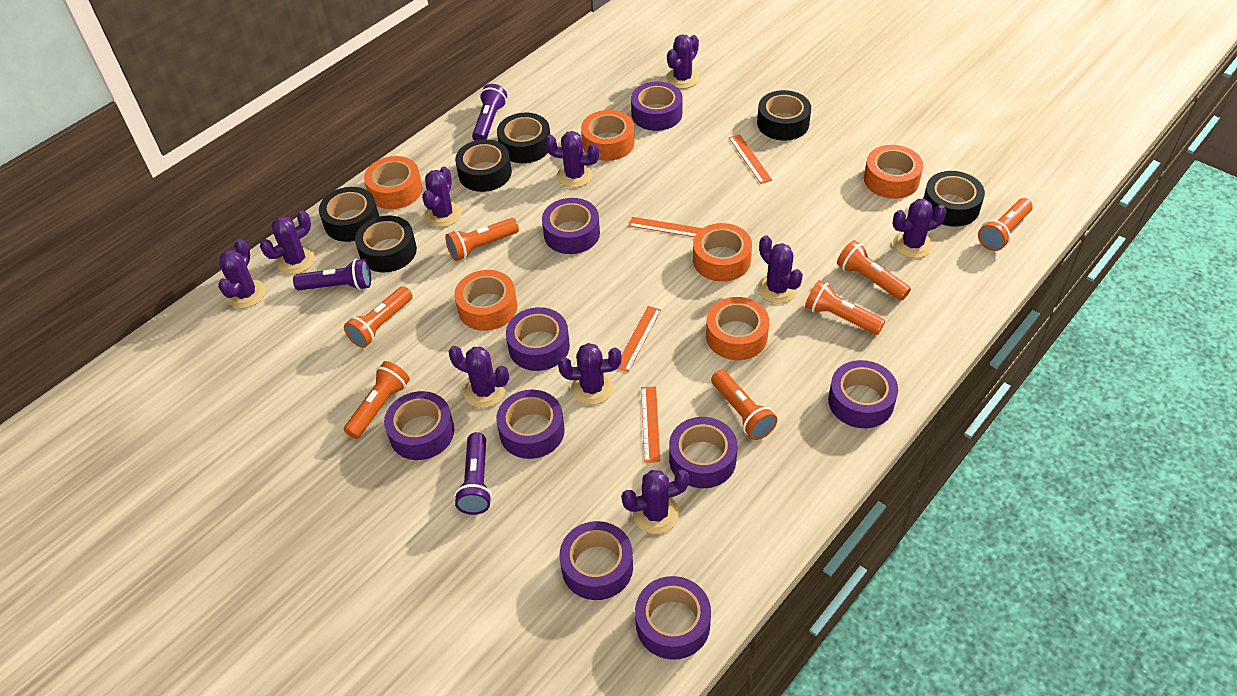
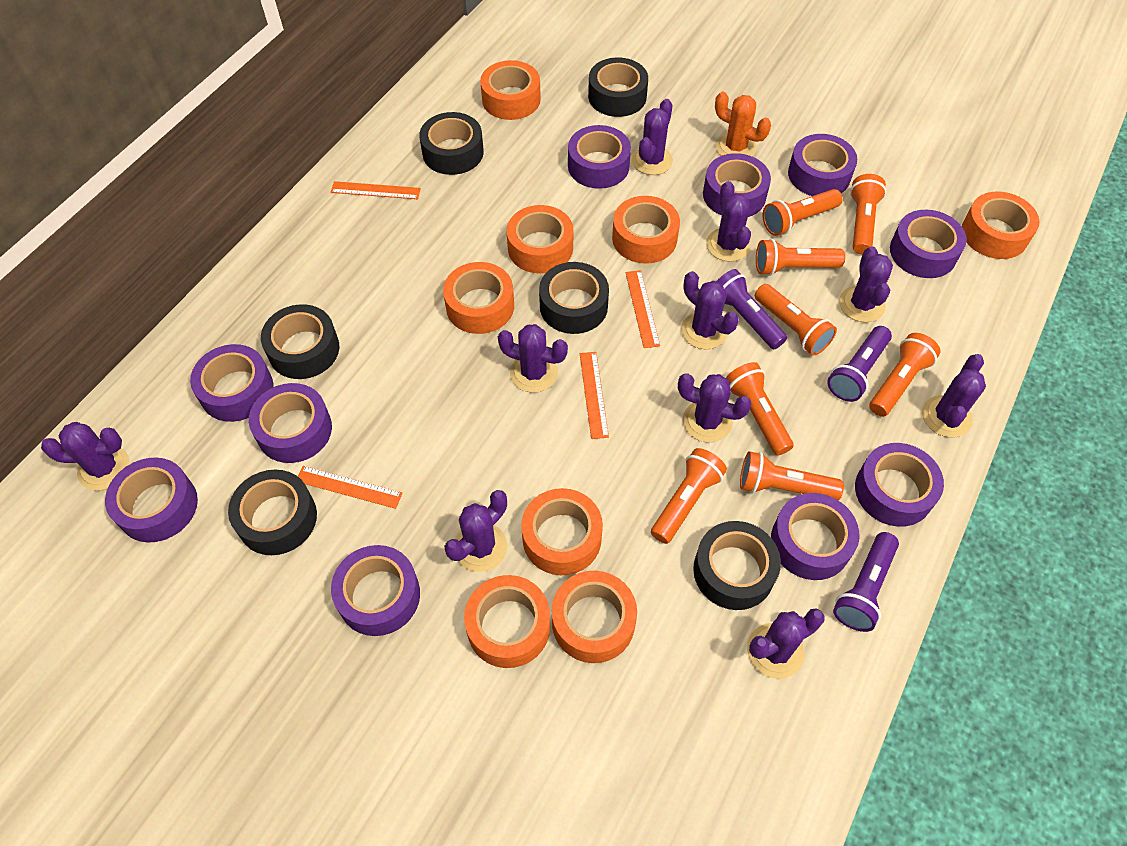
orange cactus: 0 -> 1
orange flashlight: 7 -> 8
orange tape: 6 -> 8
purple tape: 9 -> 10

